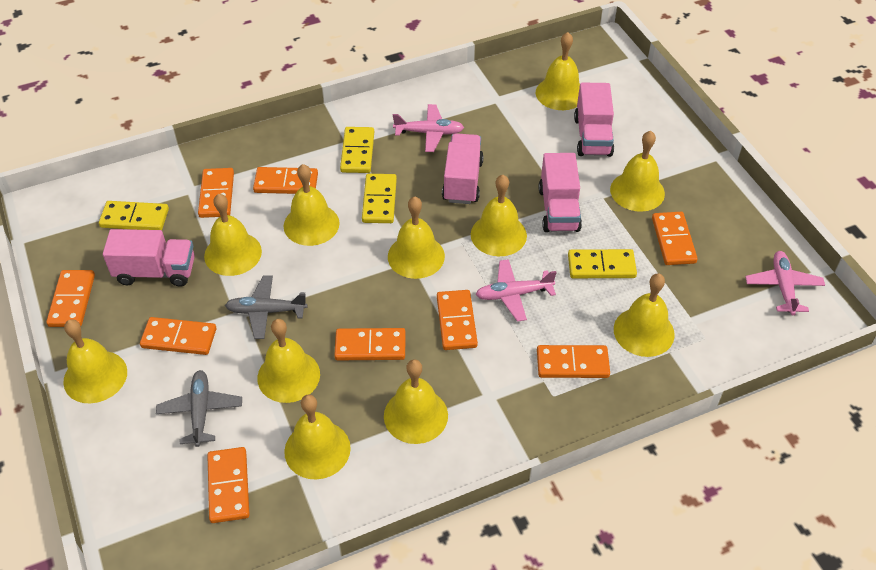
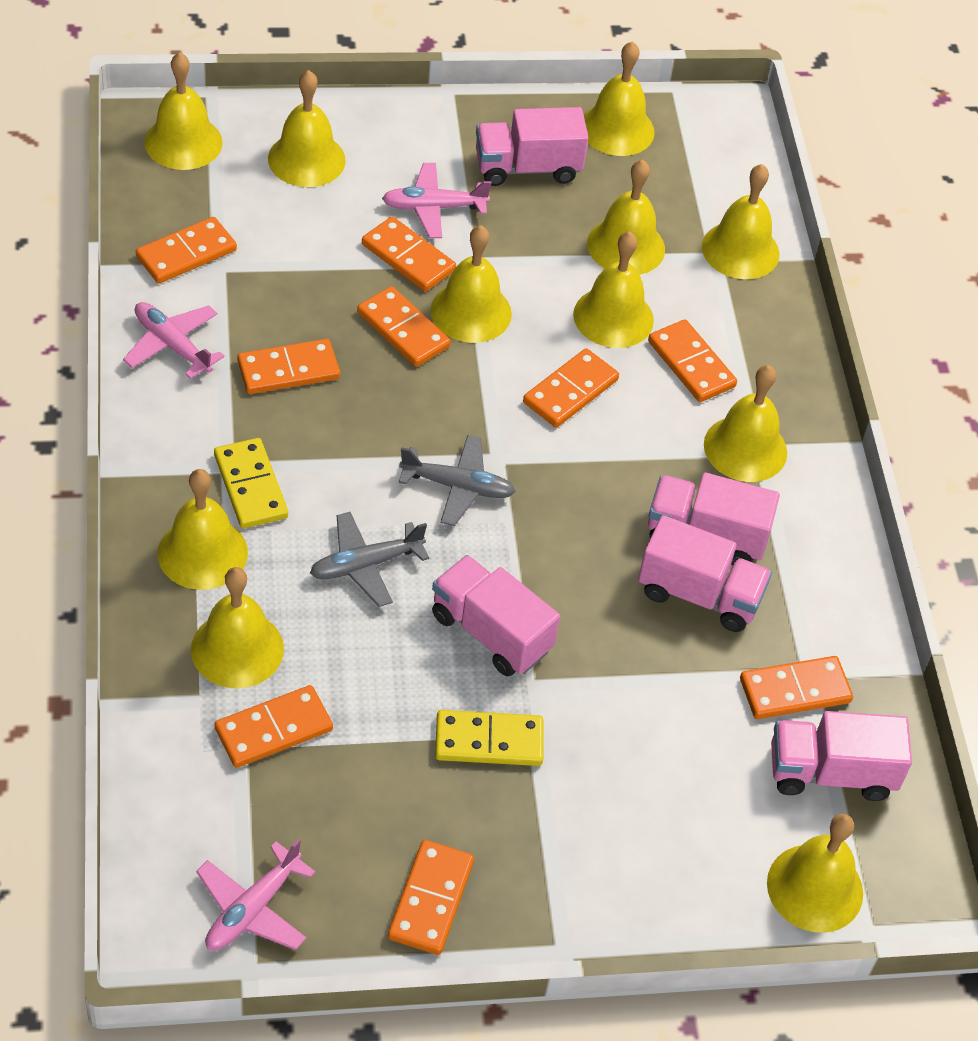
pink truck: 4 -> 5
yellow domino: 4 -> 2

